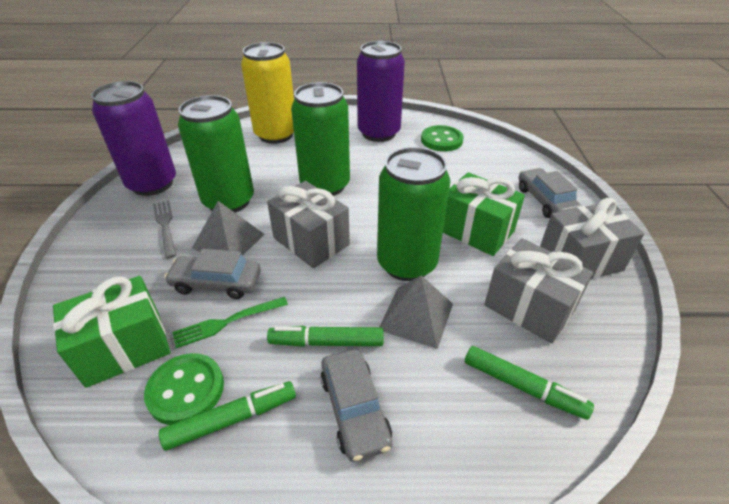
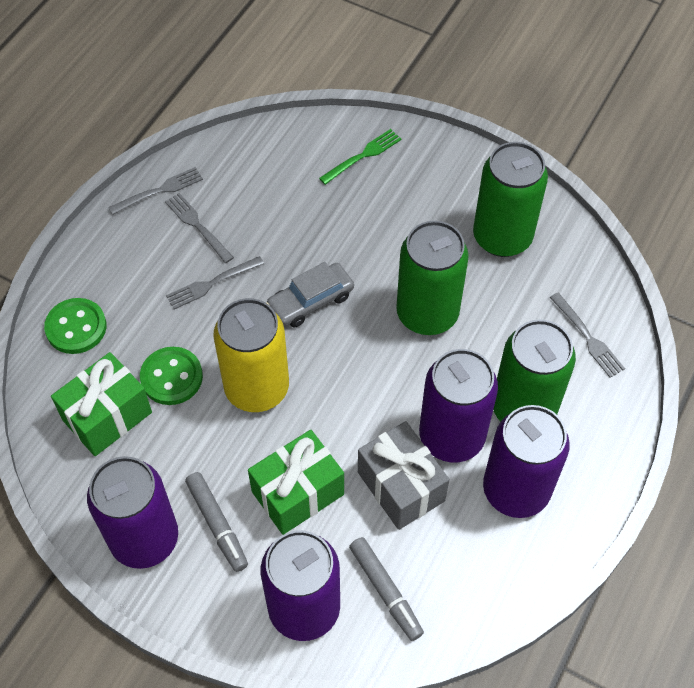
green marker: 3 -> 0
grey car: 3 -> 1
grey fork: 1 -> 4
grey gift: 3 -> 1
grey marker: 0 -> 2
grey pyramid: 2 -> 0
purple can: 2 -> 4

